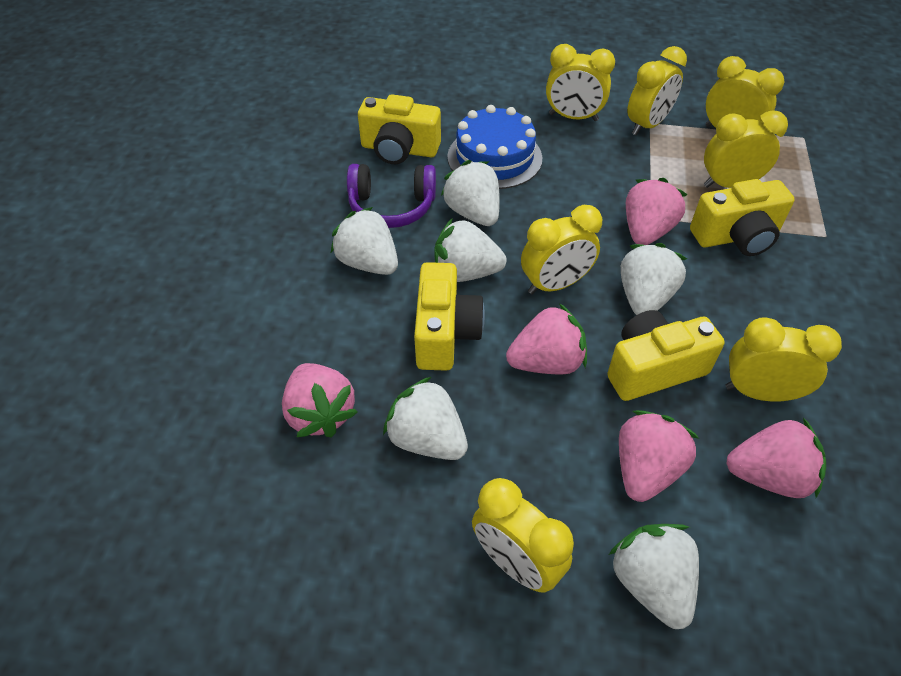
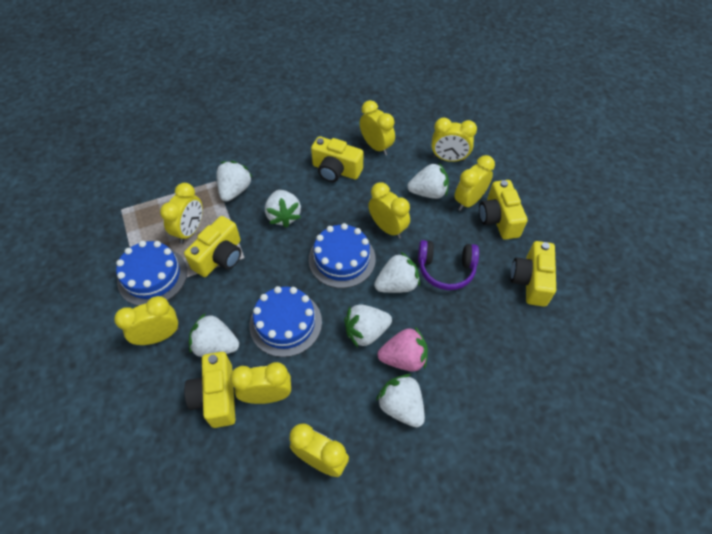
blue cake: 1 -> 3
pink strawberry: 5 -> 1
white strawberry: 6 -> 7
yellow camera: 4 -> 5
yellow clock: 7 -> 8

